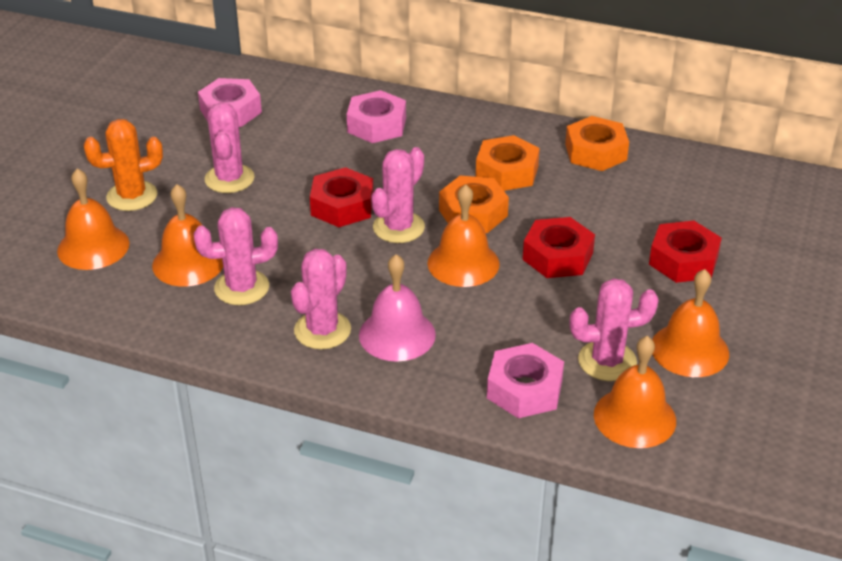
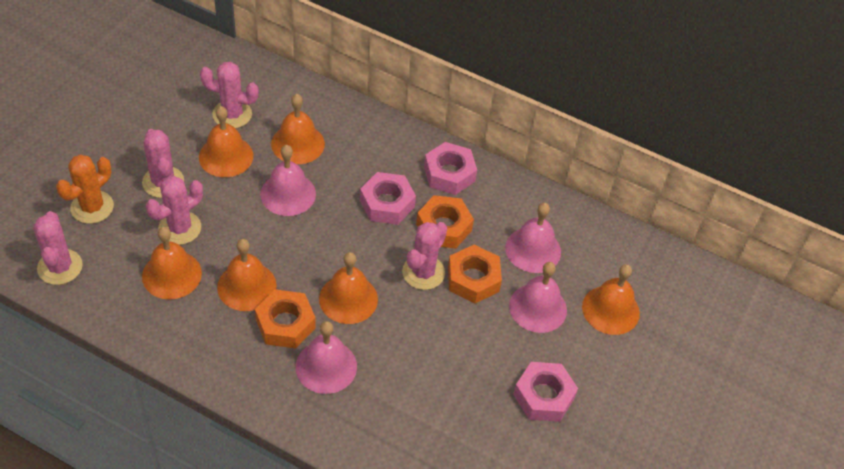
orange bell: 5 -> 6
pink bell: 1 -> 4
red nut: 3 -> 0

